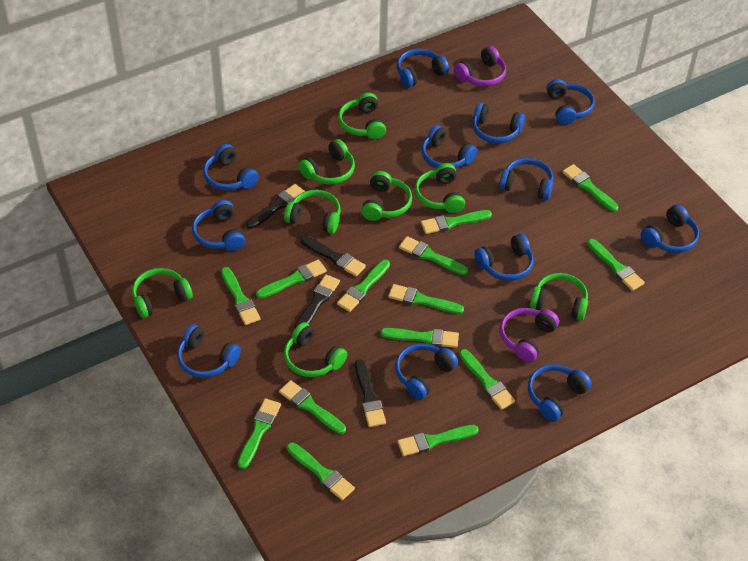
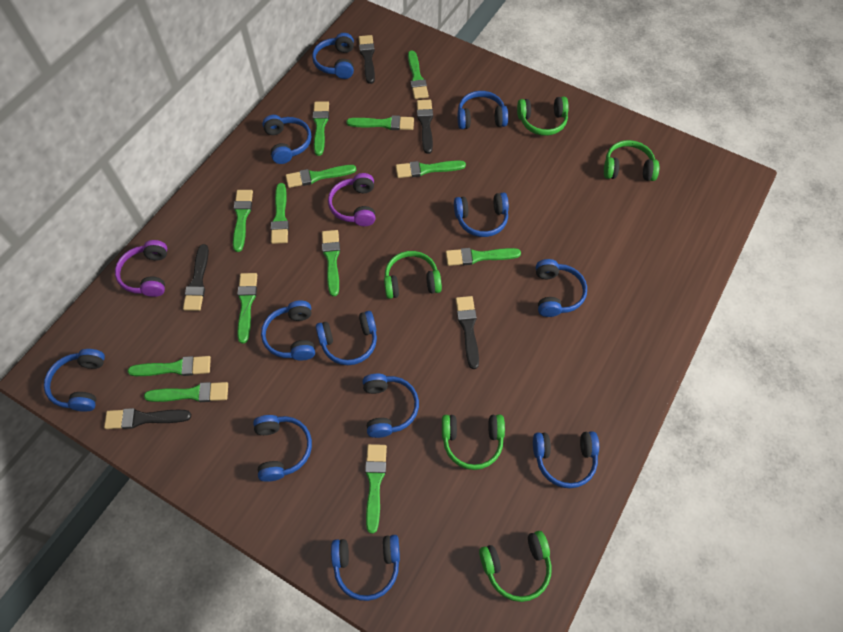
black brush: 4 -> 5
green brush: 14 -> 13
green headphones: 8 -> 5

